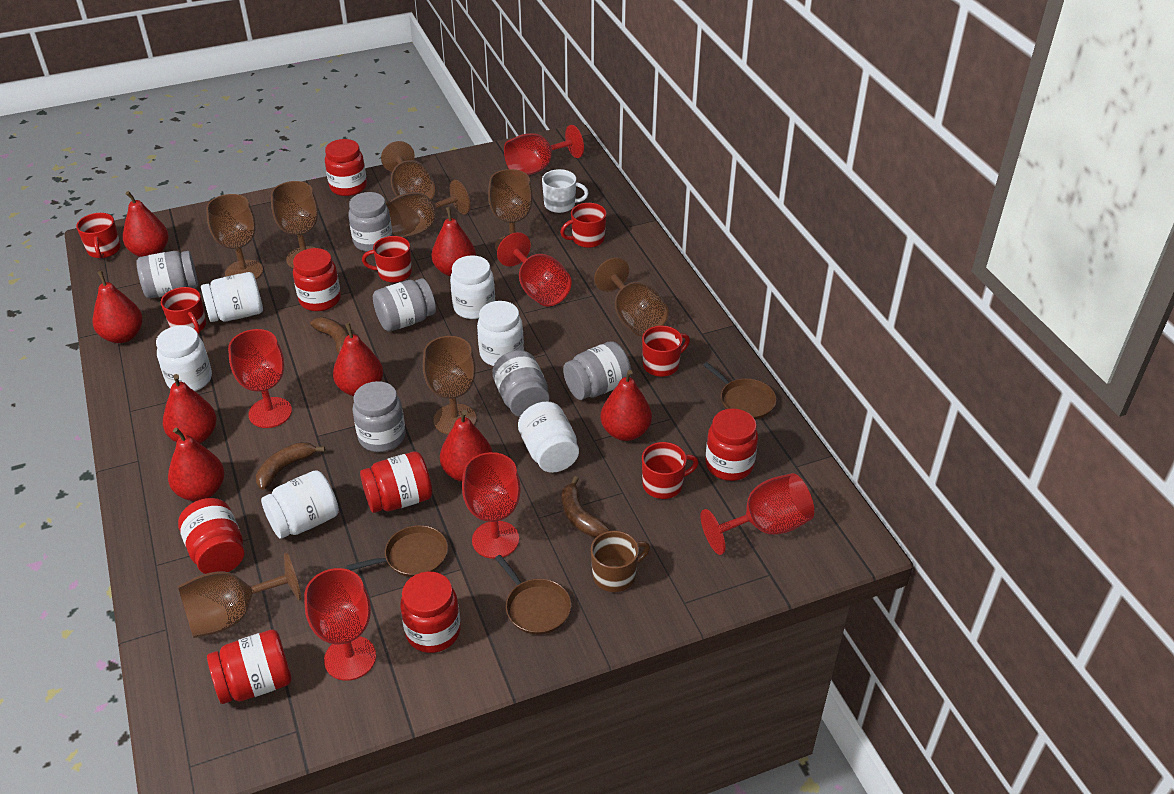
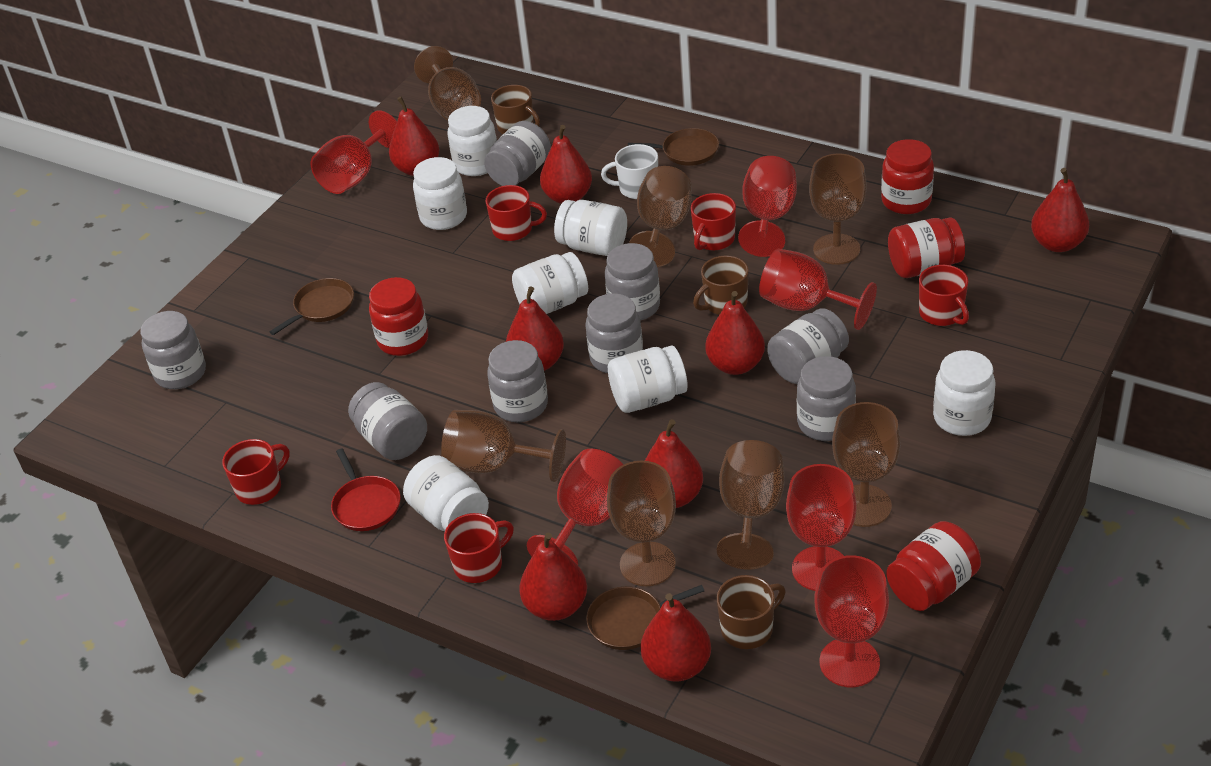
brown banana: 3 -> 0
brown goblet: 8 -> 7
brown mug: 1 -> 3
grey jar: 6 -> 8
red jar: 7 -> 4
red mug: 6 -> 5
red pan: 0 -> 1
white jar: 6 -> 7

